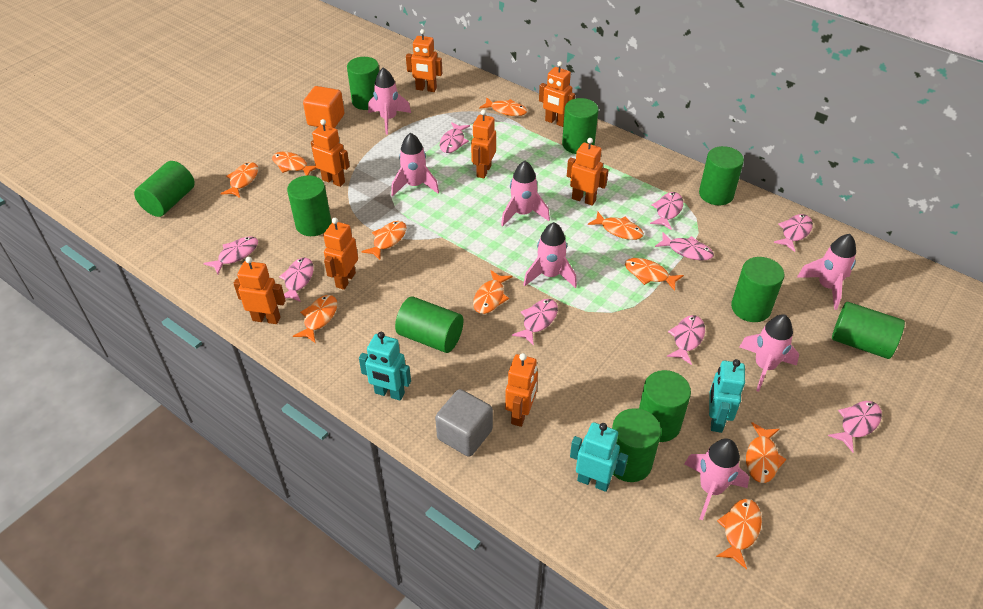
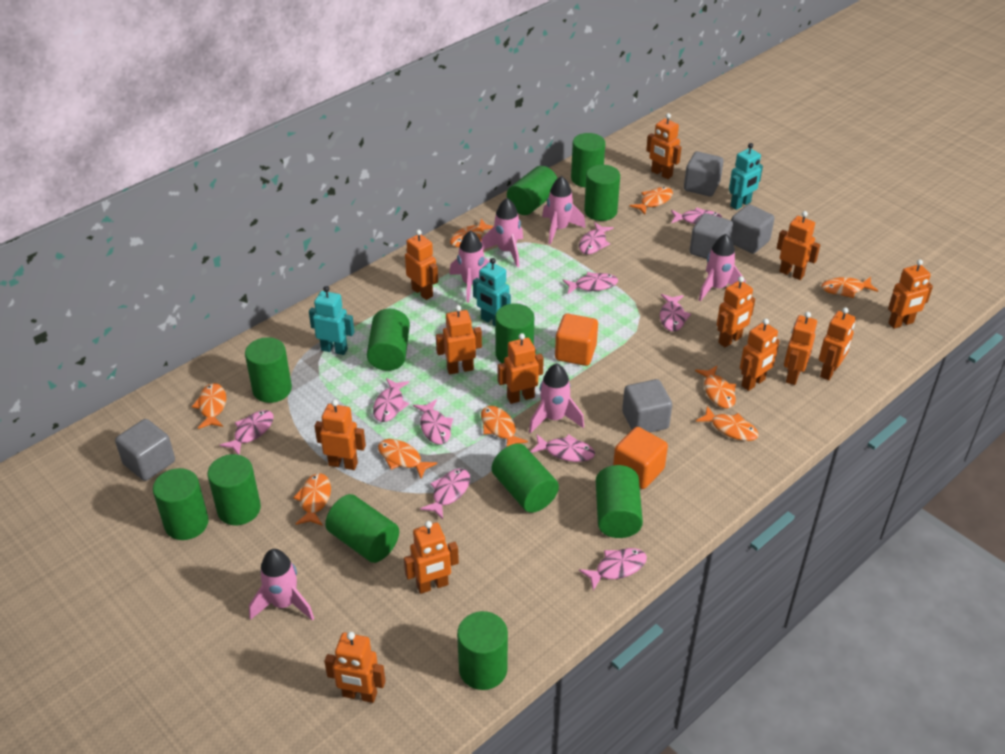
green cylinder: 10 -> 12
grey cube: 1 -> 5
orange cube: 1 -> 2
orange fish: 10 -> 9
orange robot: 8 -> 13
pink fish: 9 -> 10
pink rocket: 7 -> 6

